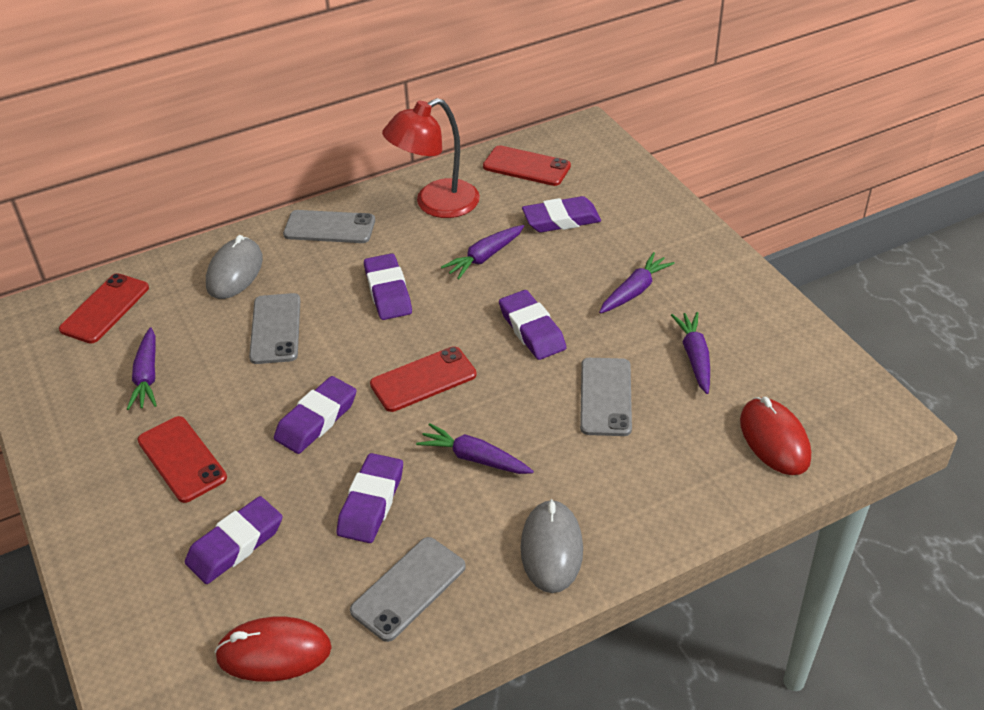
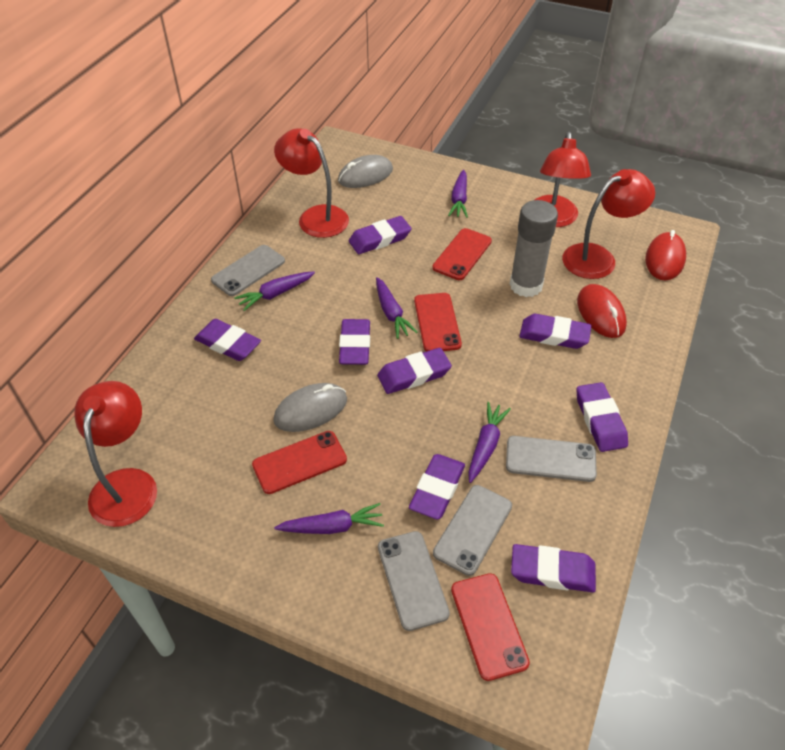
grey glue stick: 0 -> 1
purple eraser: 6 -> 8
red lamp: 1 -> 4

